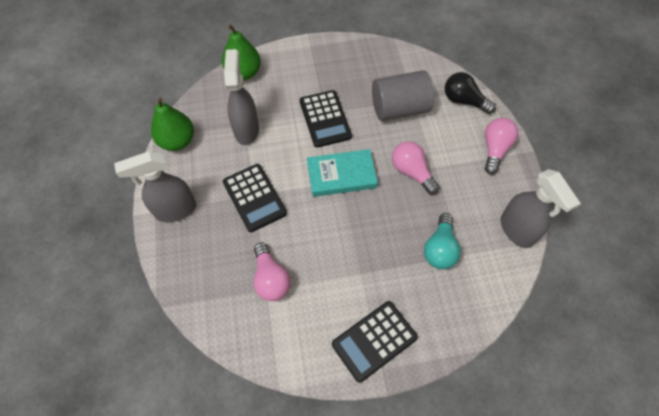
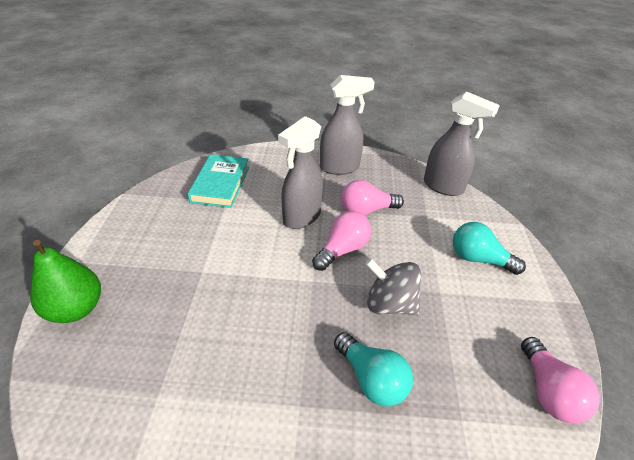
black calculator: 3 -> 0
black light bulb: 1 -> 0
green pear: 2 -> 1
grey cylinder: 1 -> 0
grey spinning top: 0 -> 1
turquoise light bulb: 1 -> 2

